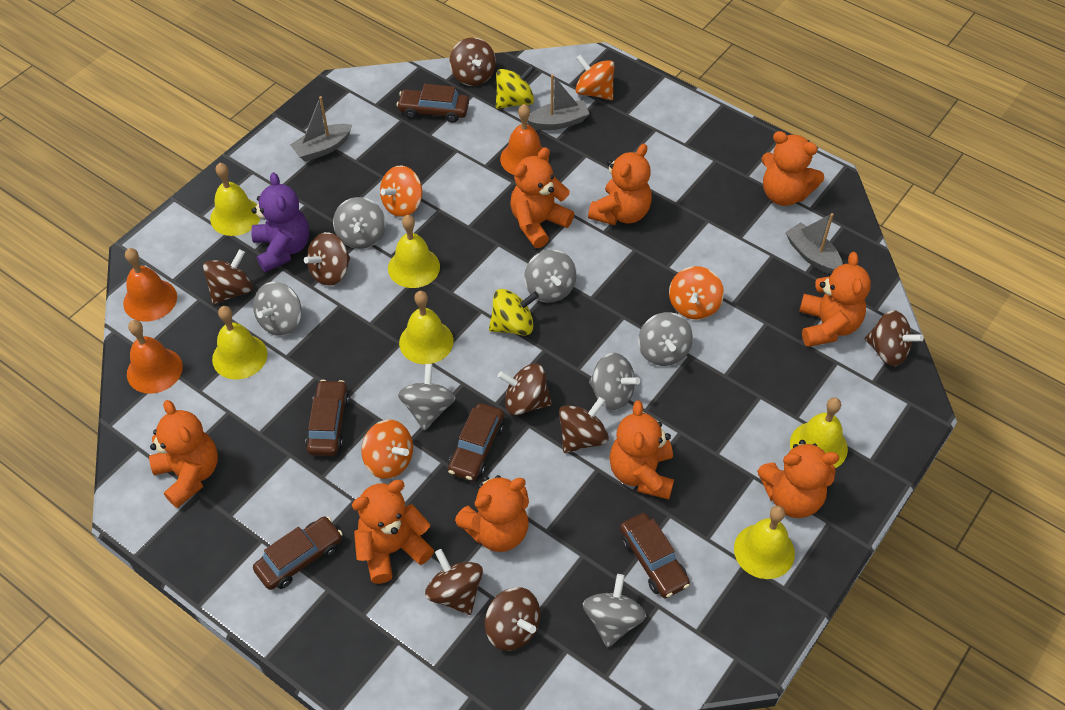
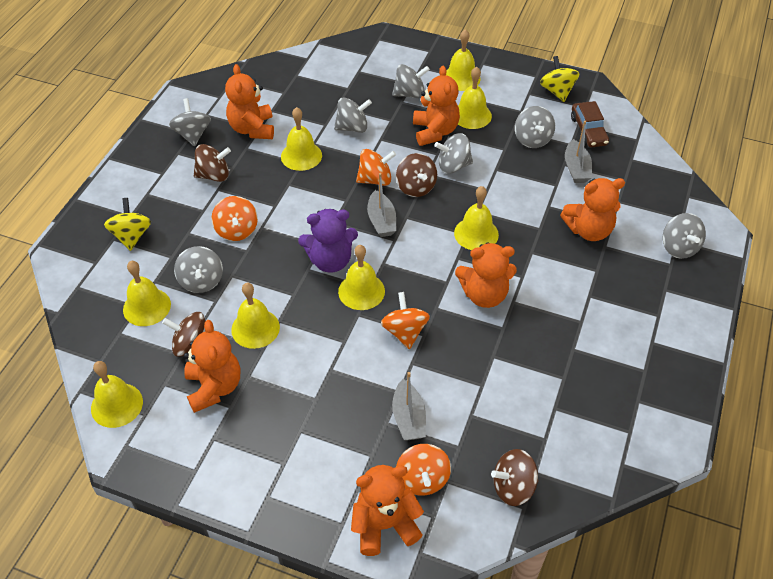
brown car: 5 -> 1
brown spinning top: 8 -> 4
orange bell: 3 -> 0
orange teddy bear: 9 -> 6
yellow bell: 6 -> 8

